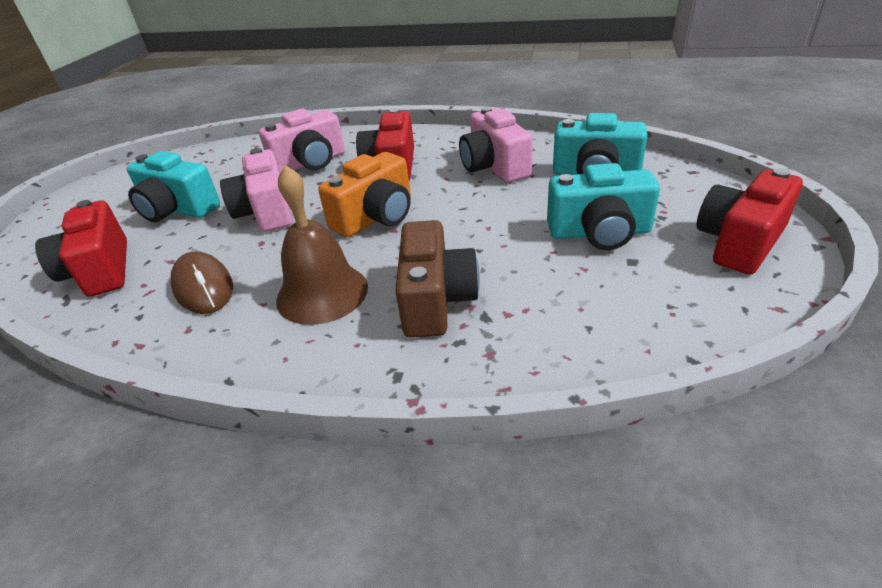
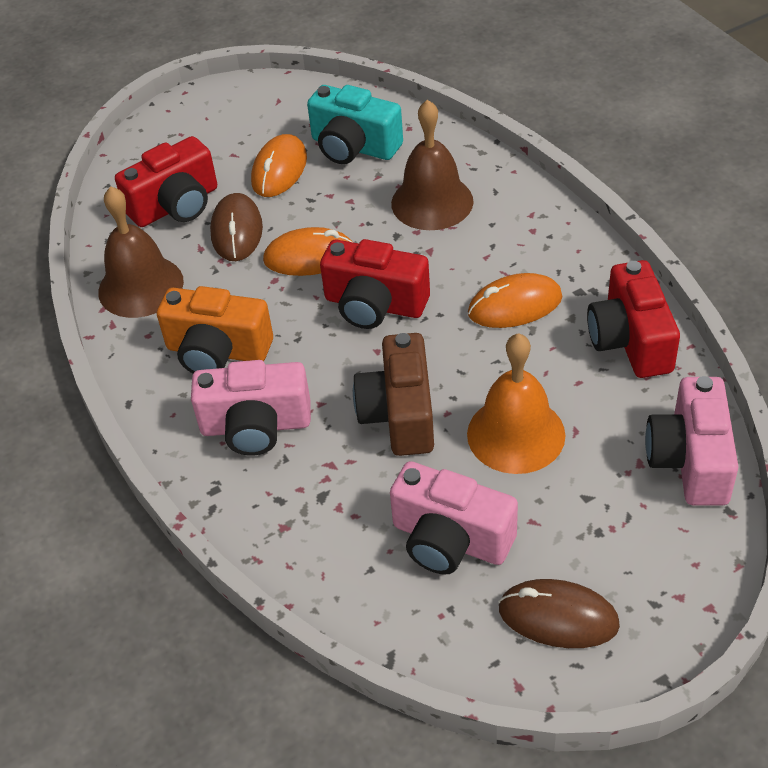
brown bell: 1 -> 2
brown mouse: 1 -> 2
orange bell: 0 -> 1
orange mouse: 0 -> 3
turquoise camera: 3 -> 1

